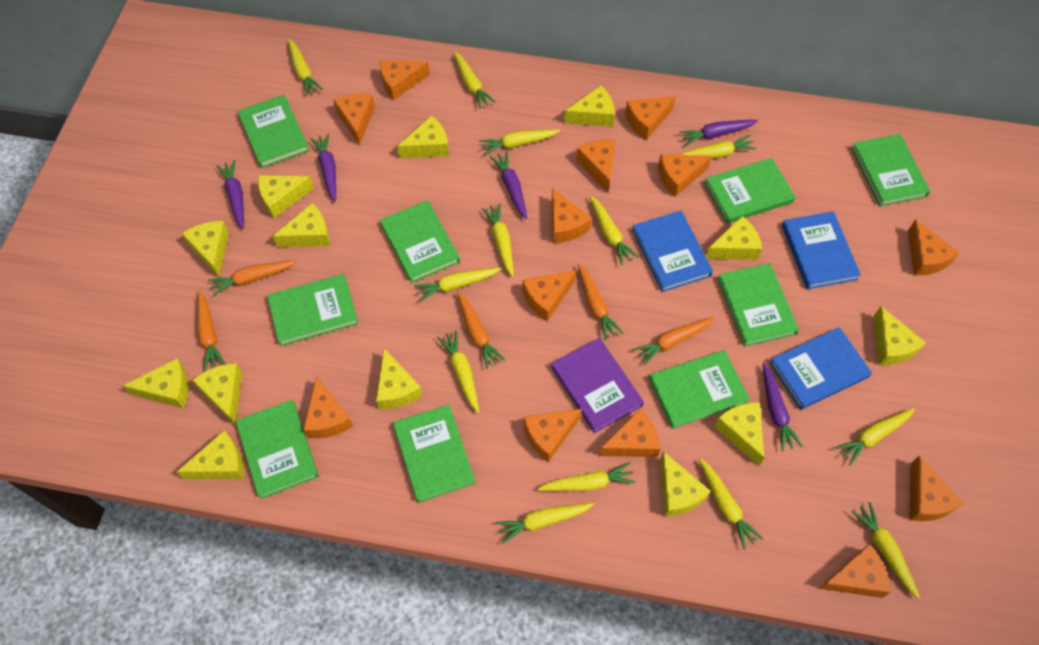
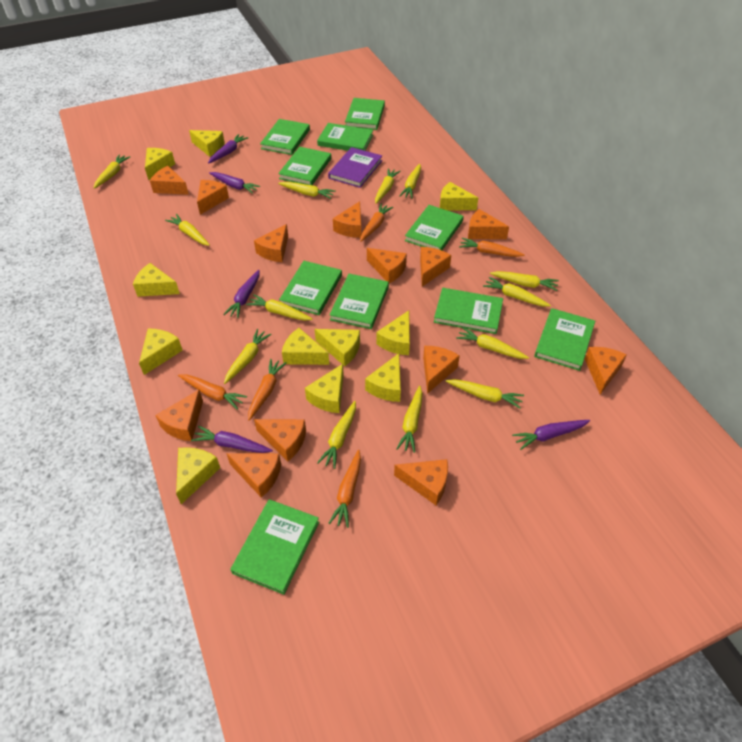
blue book: 3 -> 0
green book: 9 -> 10
yellow cheese: 13 -> 11

